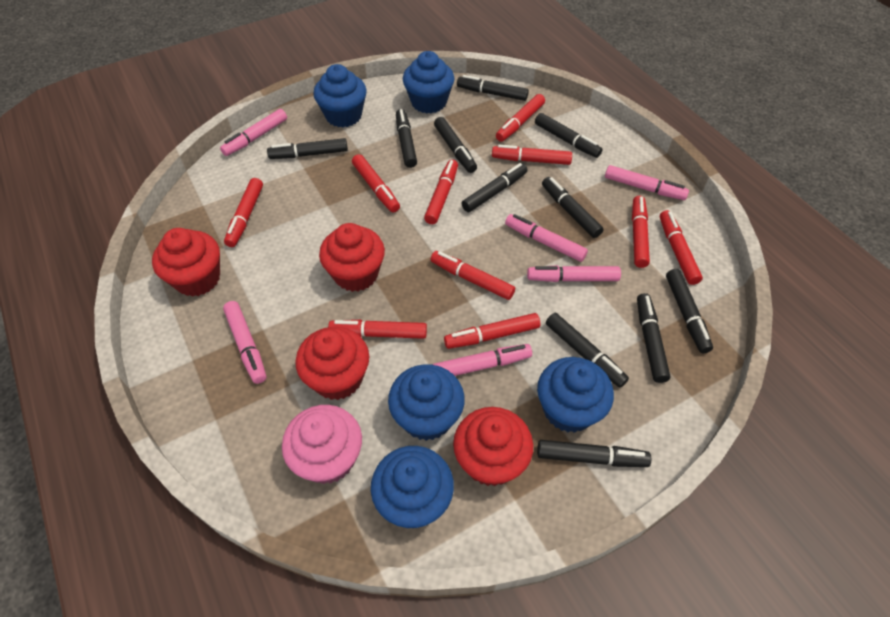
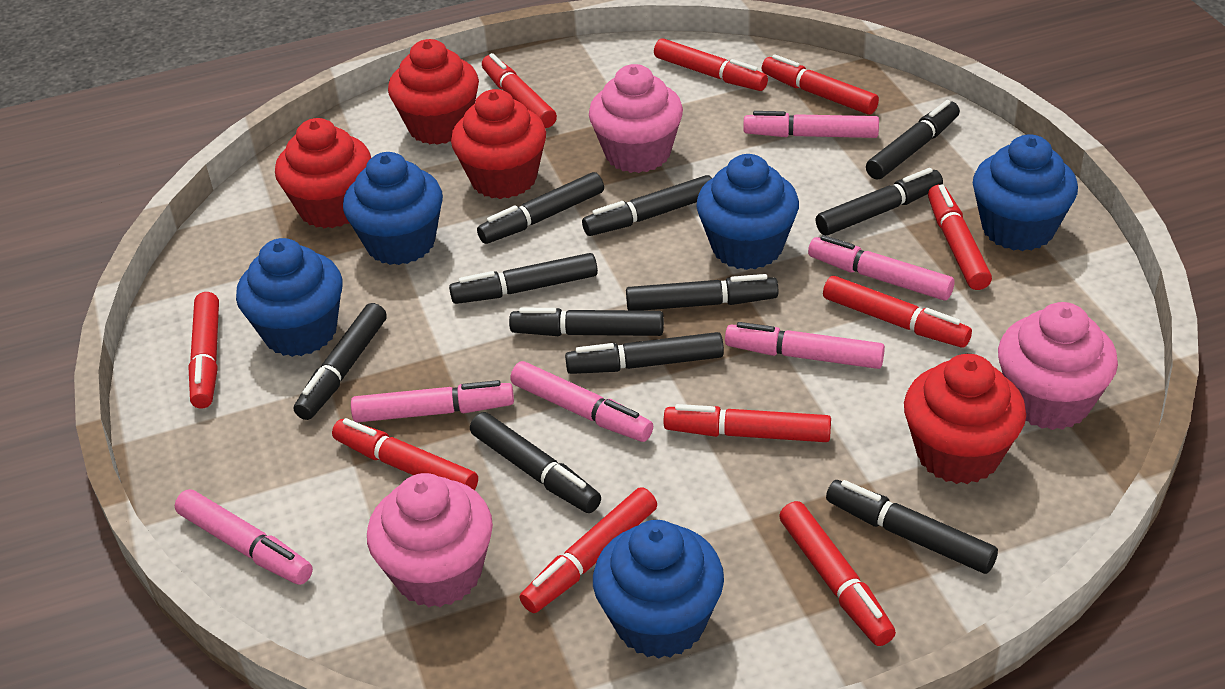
pink cupcake: 1 -> 3

